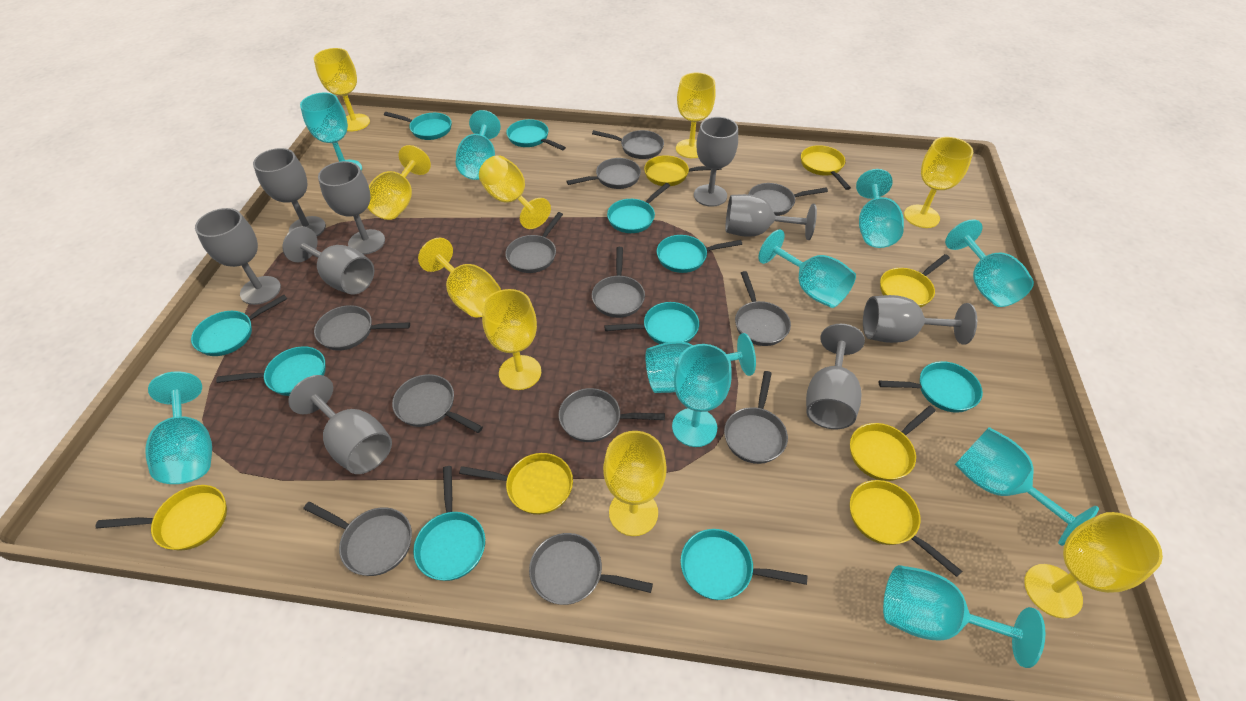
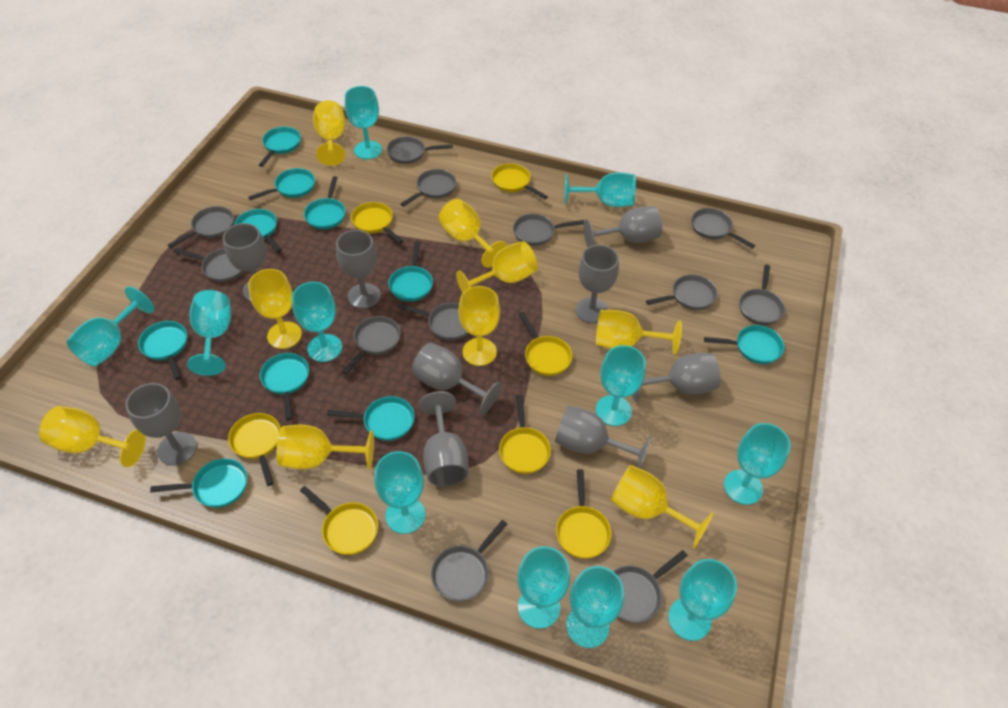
turquoise goblet: 10 -> 11

